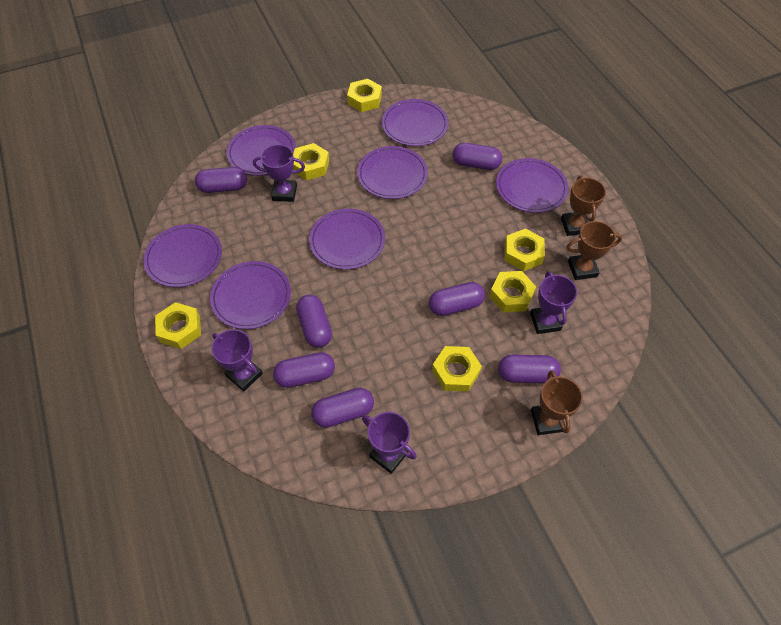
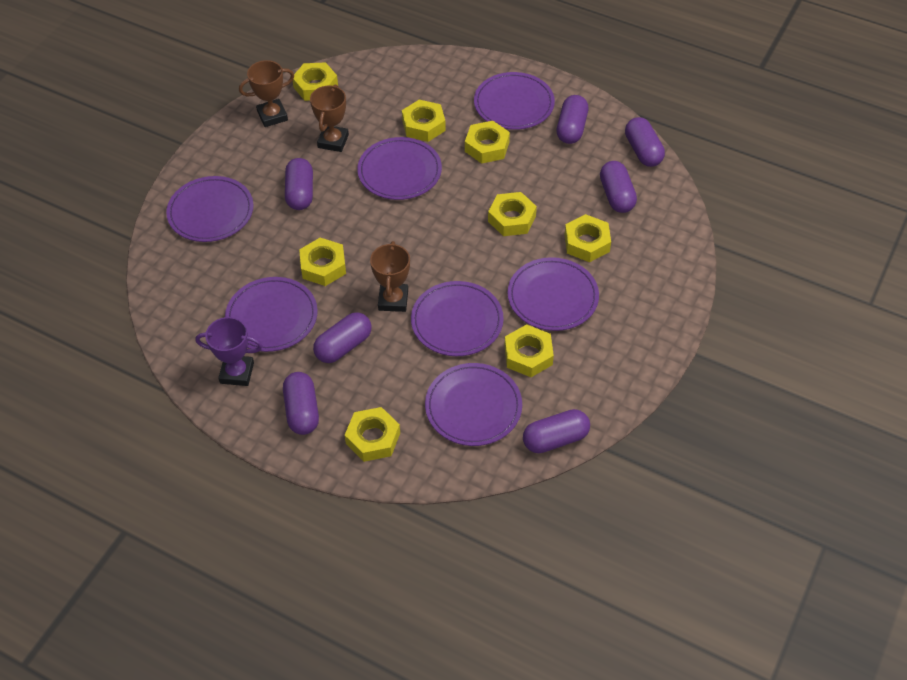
purple trophy: 4 -> 1
yellow nut: 6 -> 8

